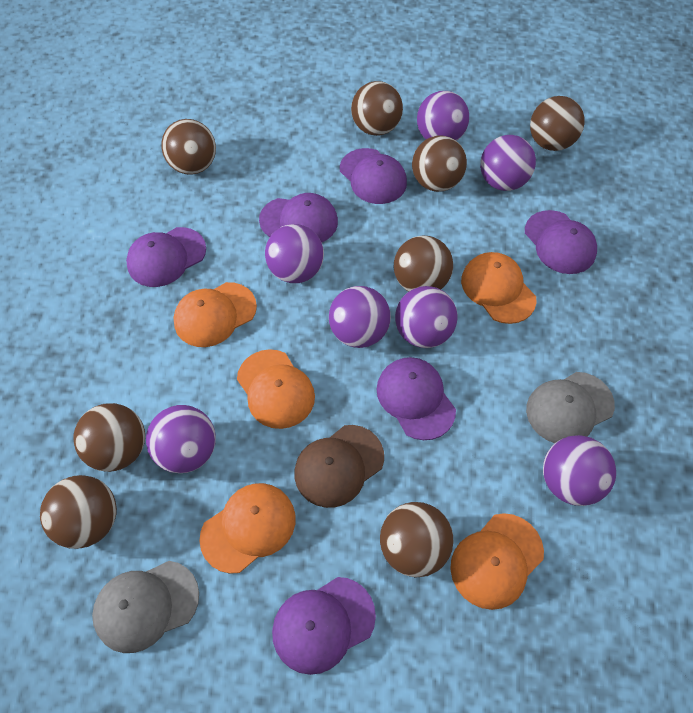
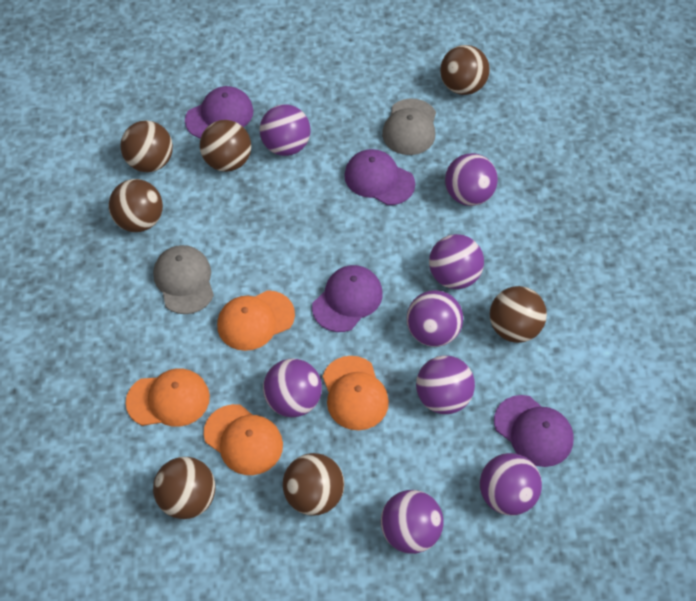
brown ball: 8 -> 7
brown cap: 1 -> 0
orange cap: 5 -> 4
purple ball: 7 -> 8
purple cap: 6 -> 4

